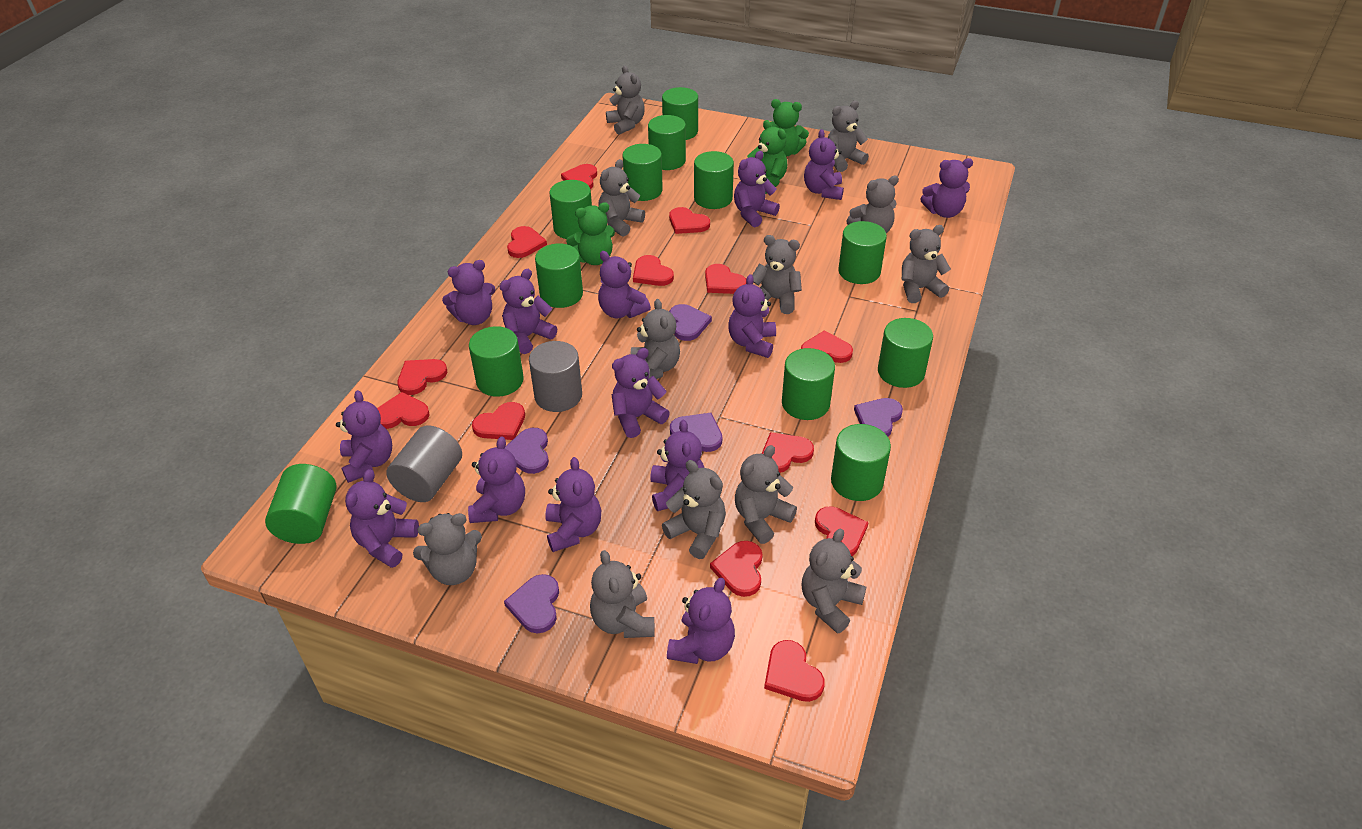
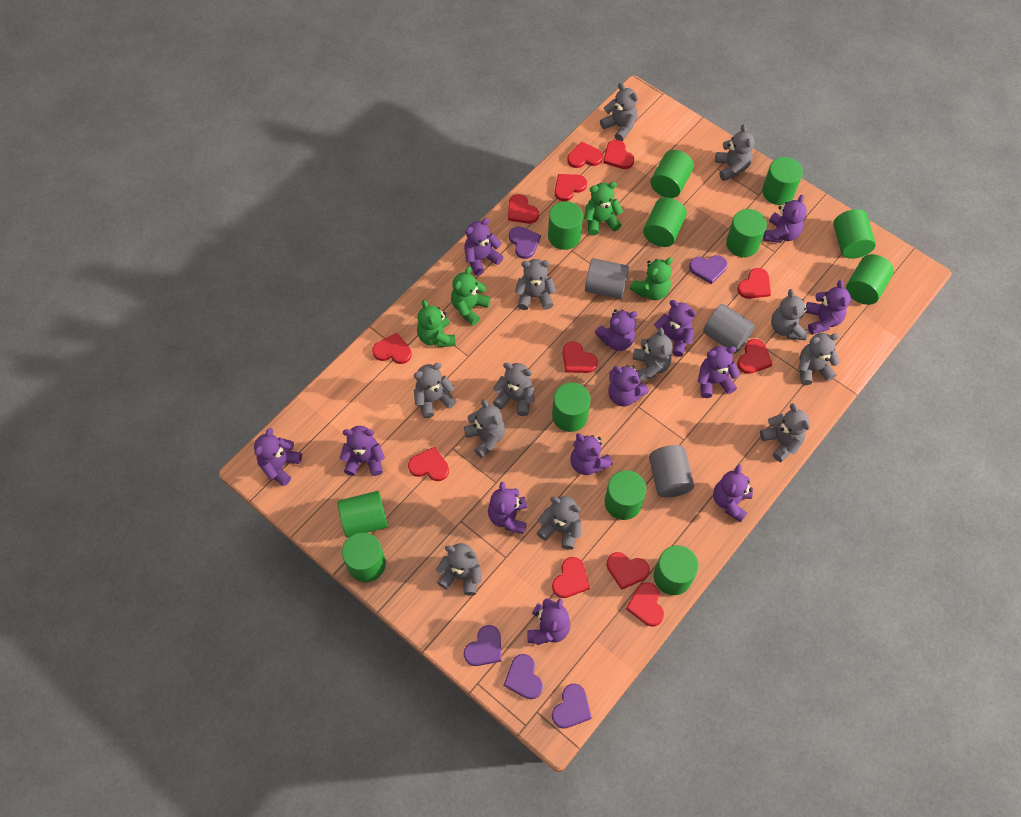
green teddy bear: 3 -> 4
grey cylinder: 2 -> 3
purple teddy bear: 14 -> 13
red heart: 13 -> 12

